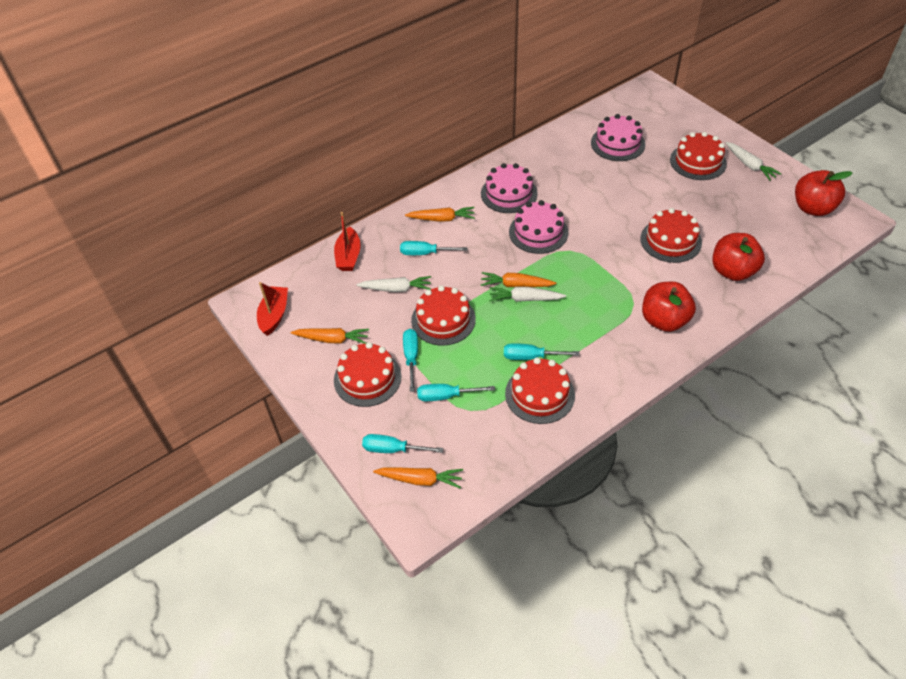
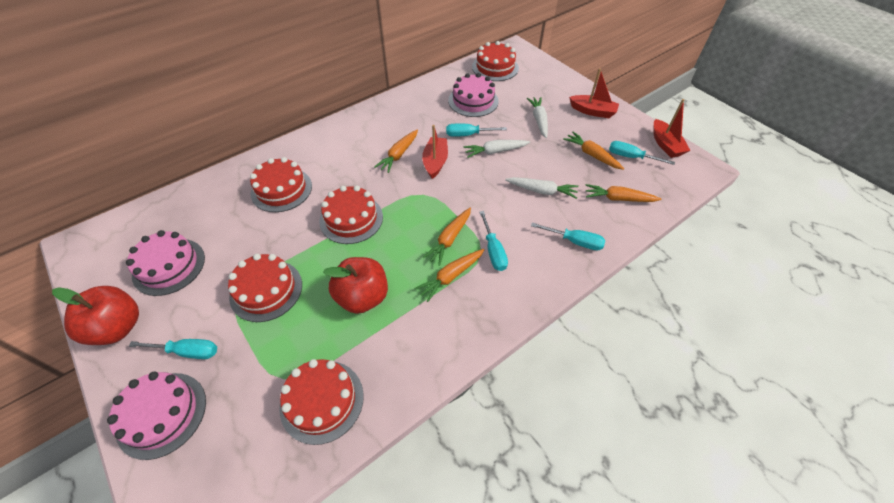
orange carrot: 4 -> 5
red apple: 3 -> 2
red boat: 2 -> 3

